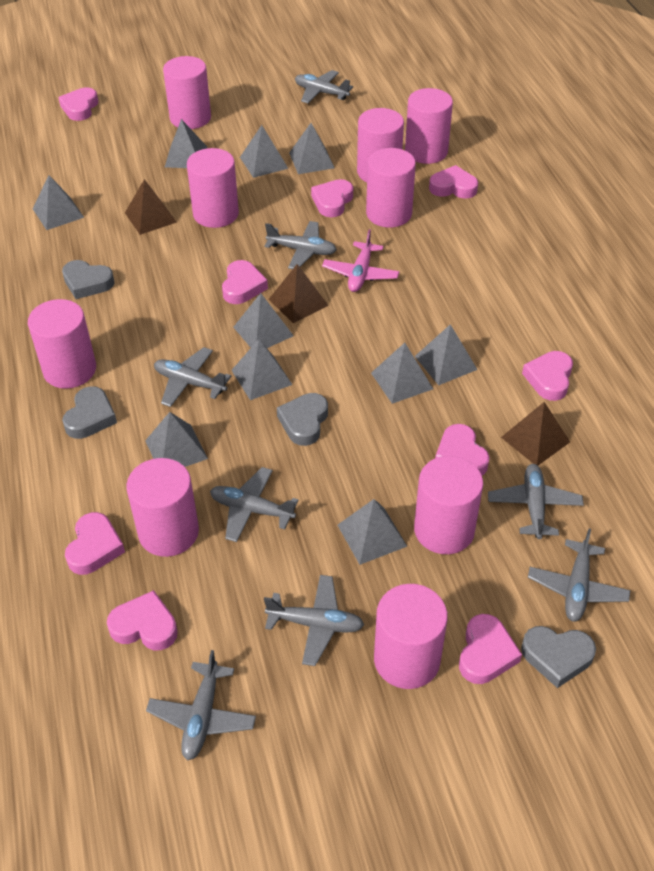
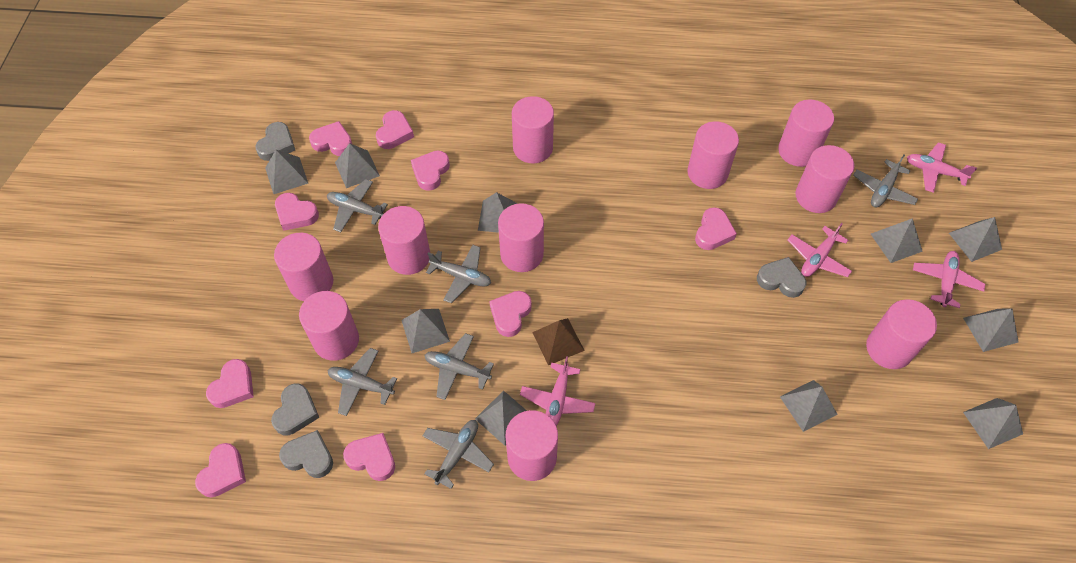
brown pyramid: 3 -> 1
grey plane: 8 -> 6
pink cylinder: 9 -> 10
pink plane: 1 -> 4

